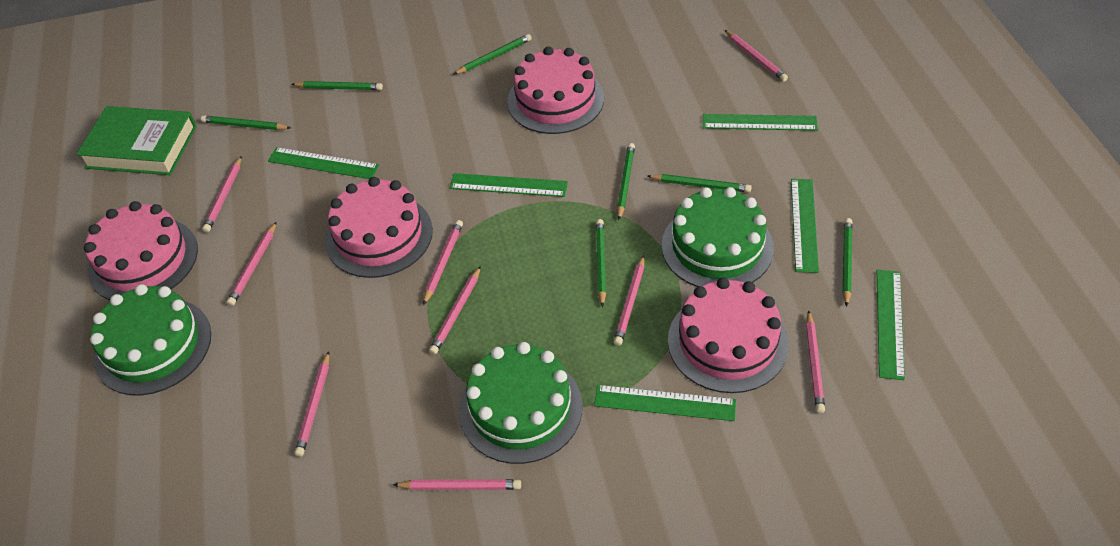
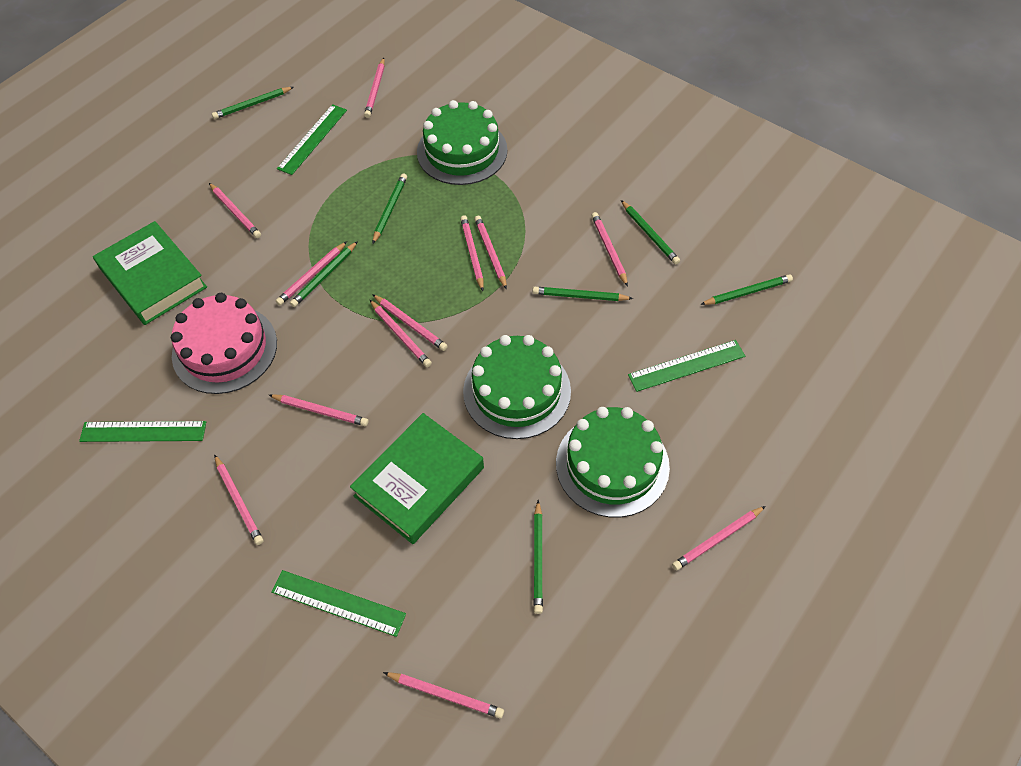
green book: 1 -> 2
green ruler: 6 -> 4
pink cake: 4 -> 1
pink pencil: 9 -> 12

